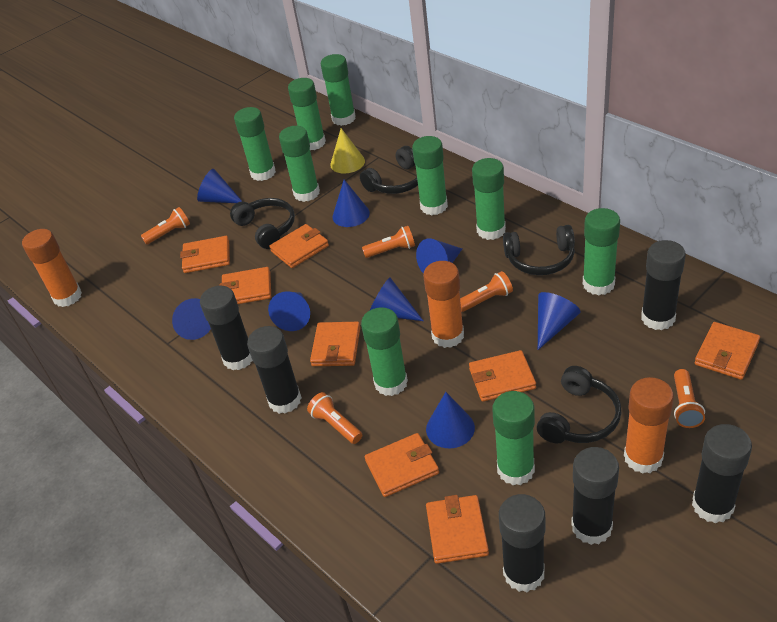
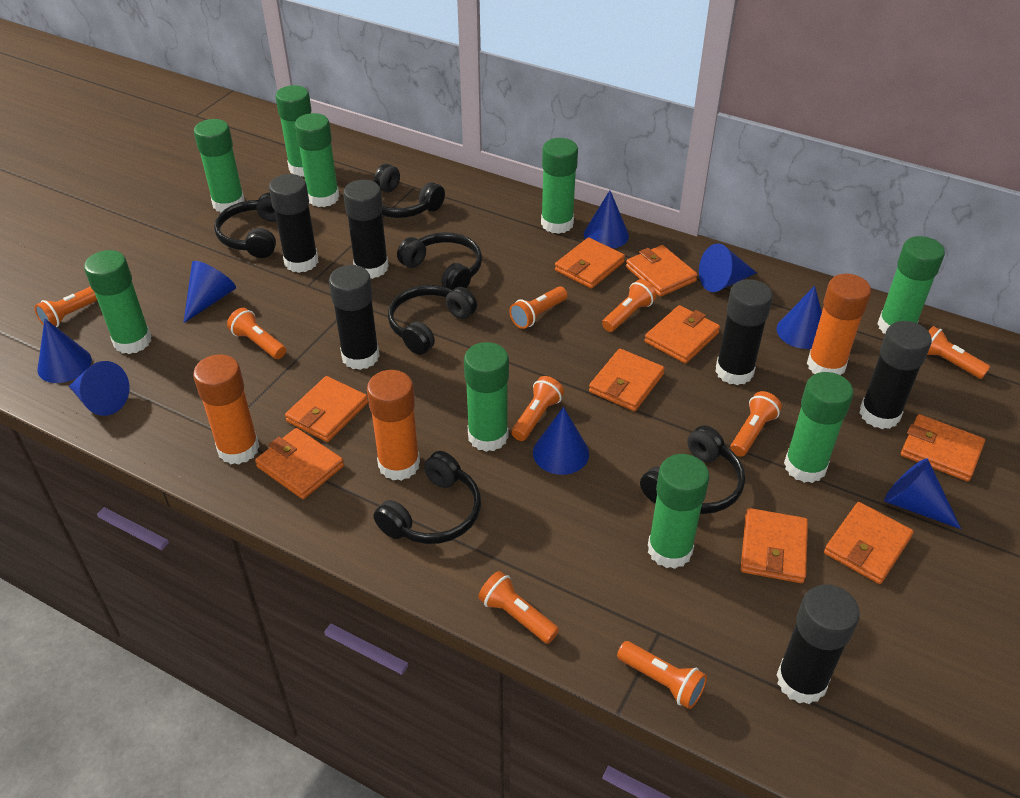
black headphones: 4 -> 6
orange flashlight: 5 -> 9
orange wallet: 8 -> 9
yellow cone: 1 -> 0

